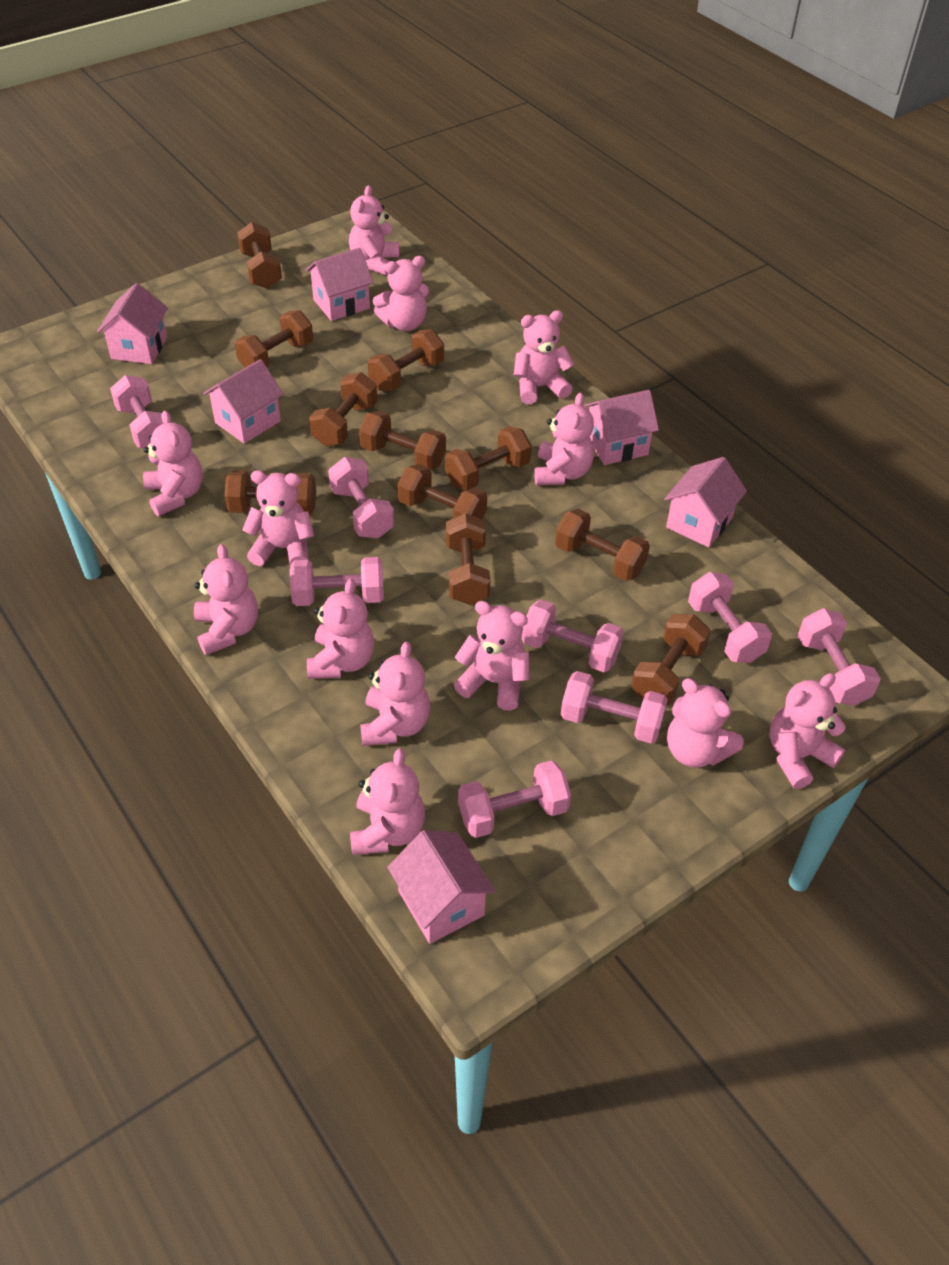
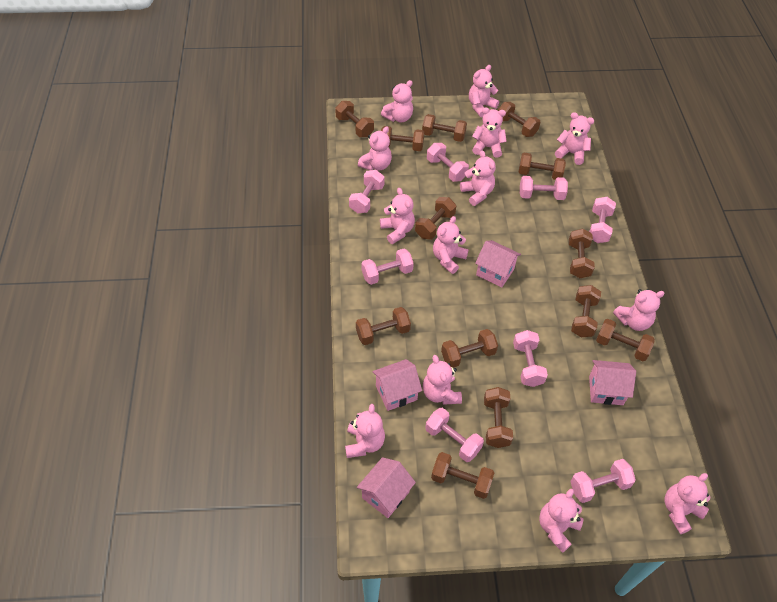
brown dumbbell: 11 -> 13
pink house: 6 -> 4

